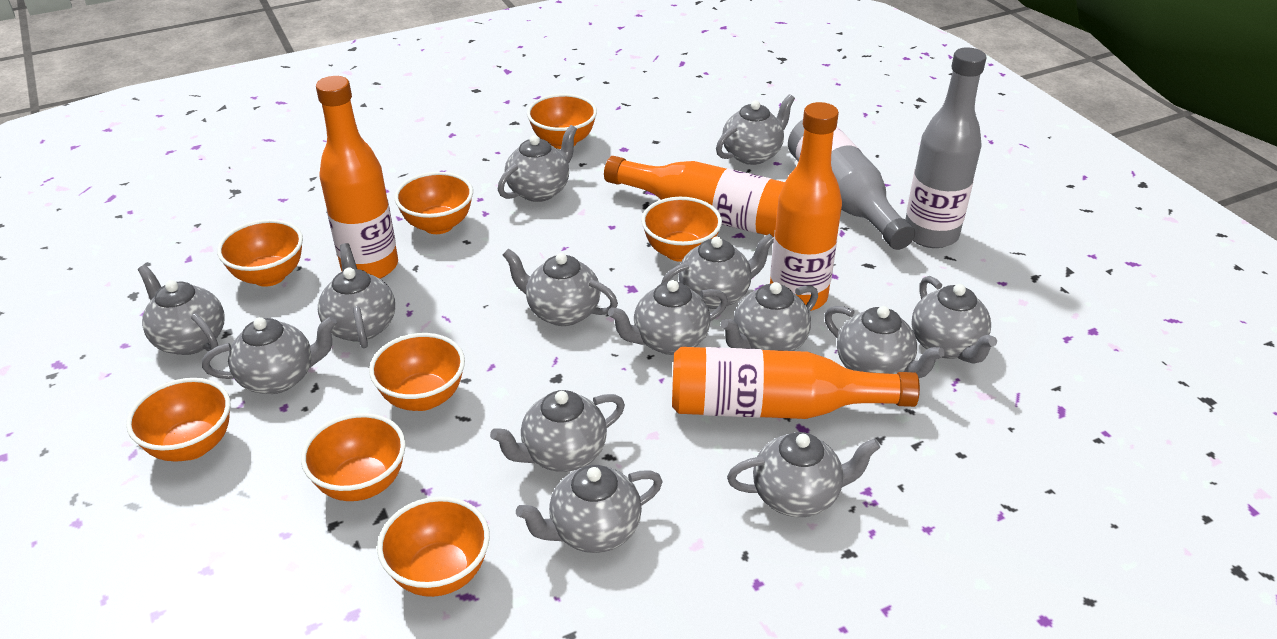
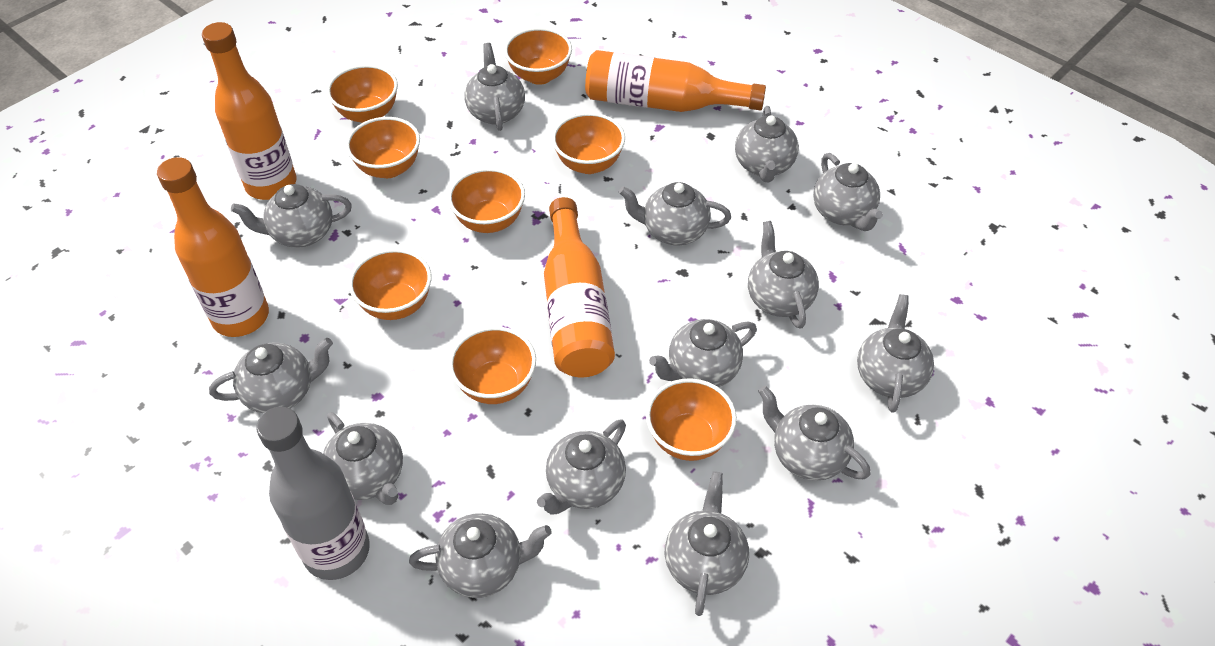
grey bottle: 2 -> 1

